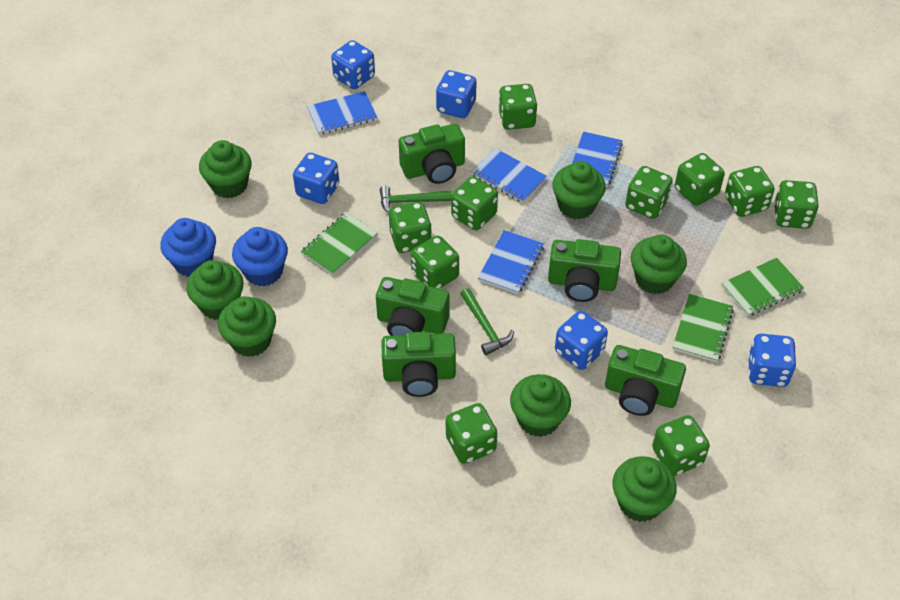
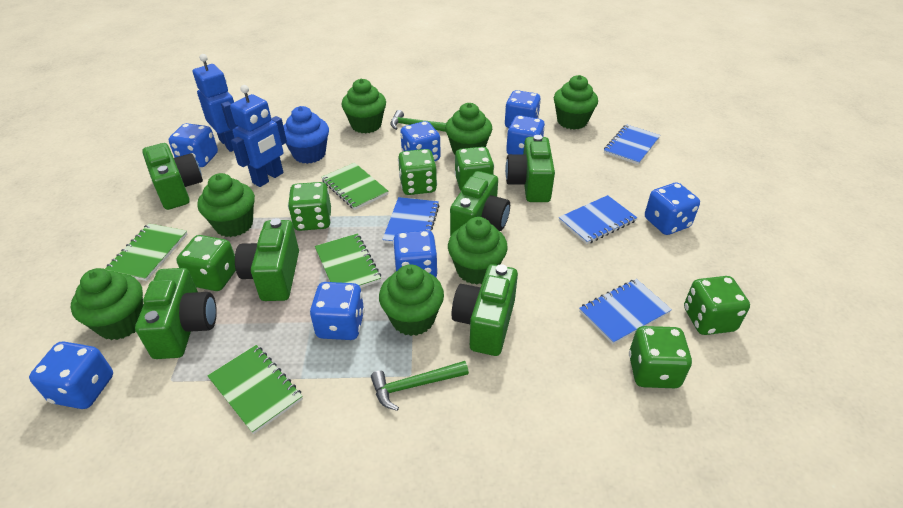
blue cupcake: 2 -> 1
blue dice: 5 -> 8
blue robot: 0 -> 2
green camera: 5 -> 6
green dice: 10 -> 6
green notebook: 3 -> 4

